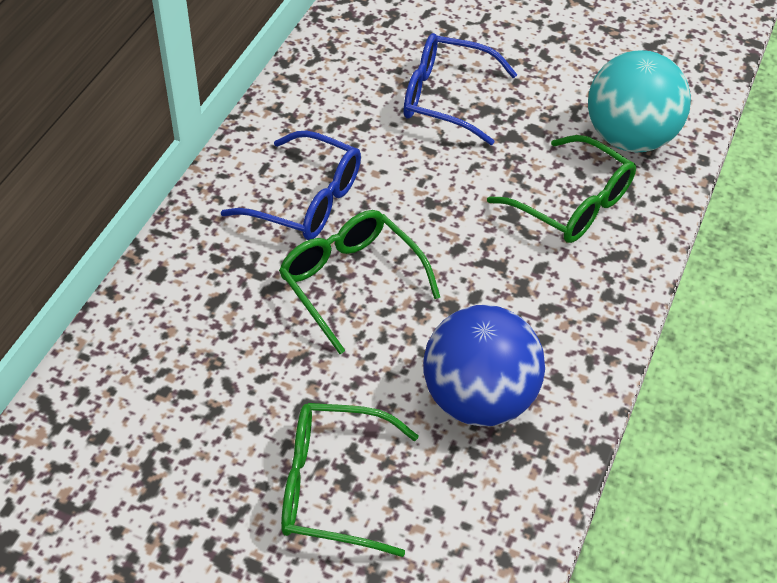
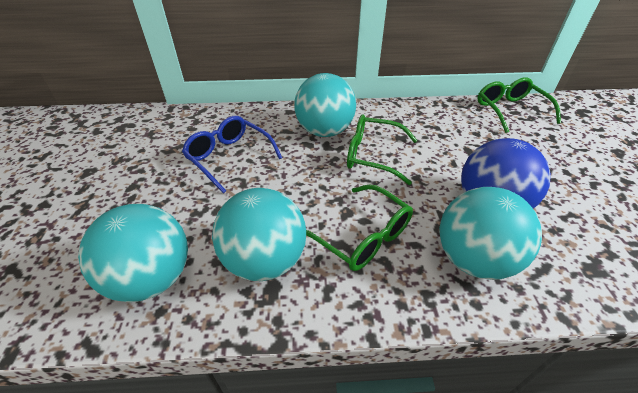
blue glasses: 2 -> 1
turquoise ball: 1 -> 4

